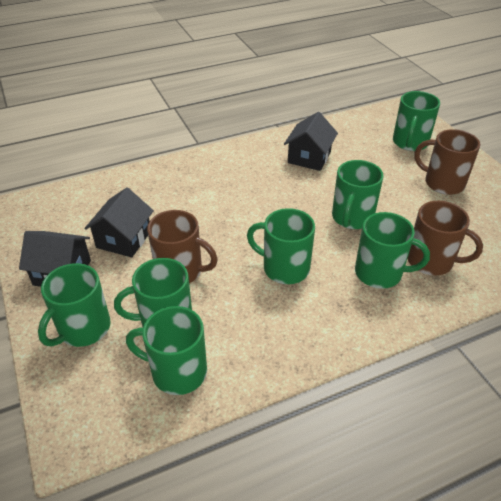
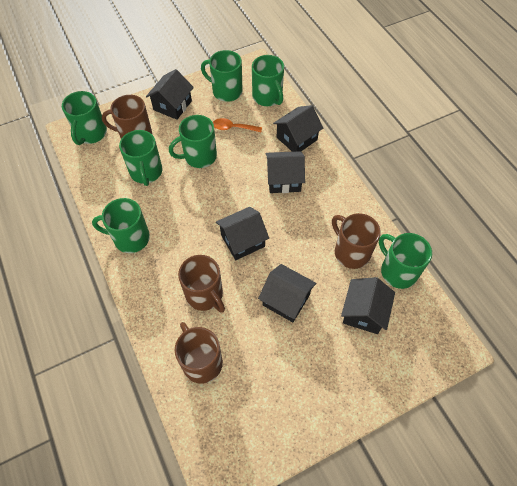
black house: 3 -> 6
brown mug: 3 -> 4
orange spoon: 0 -> 1

